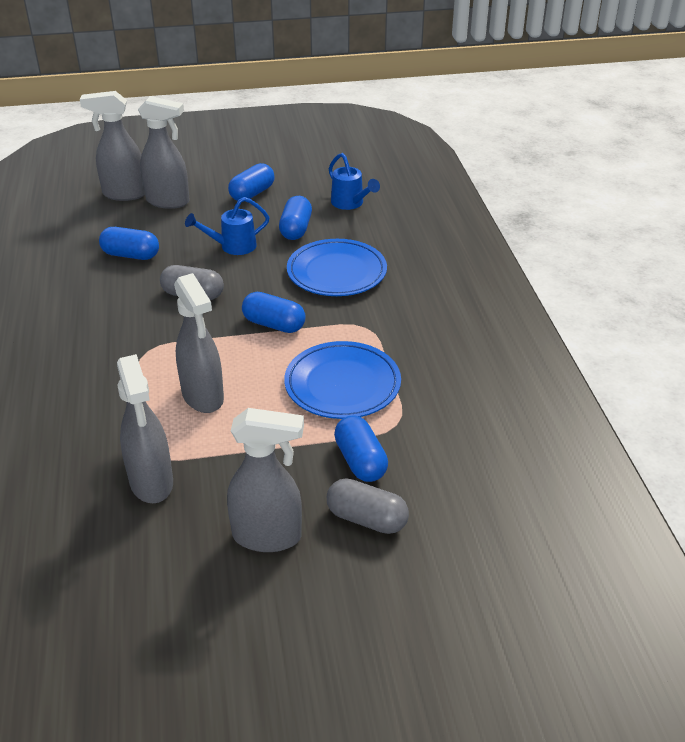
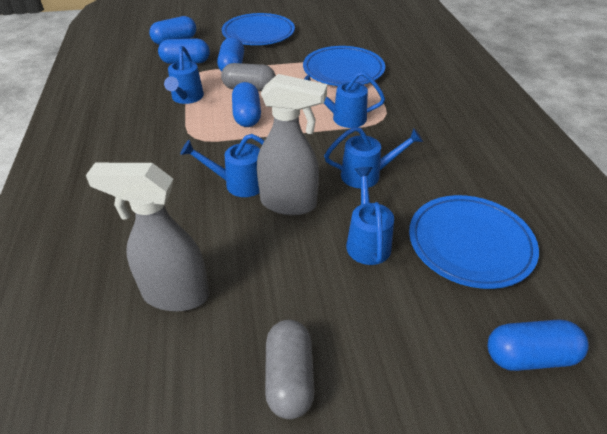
blue plate: 2 -> 3
blue watering can: 2 -> 5
grey spray bottle: 5 -> 2

